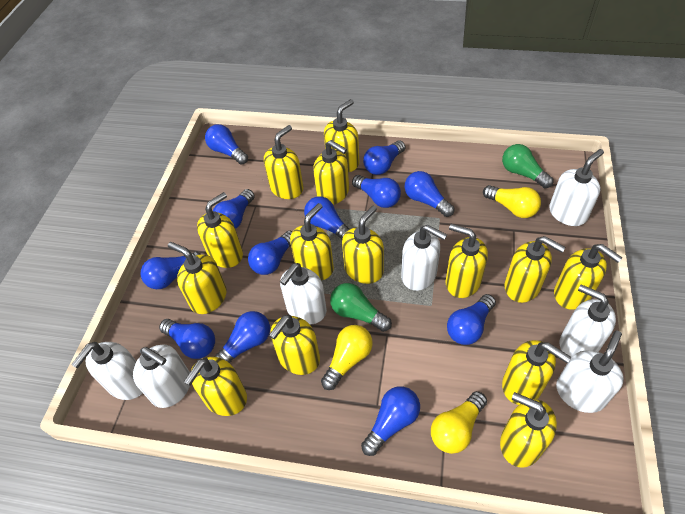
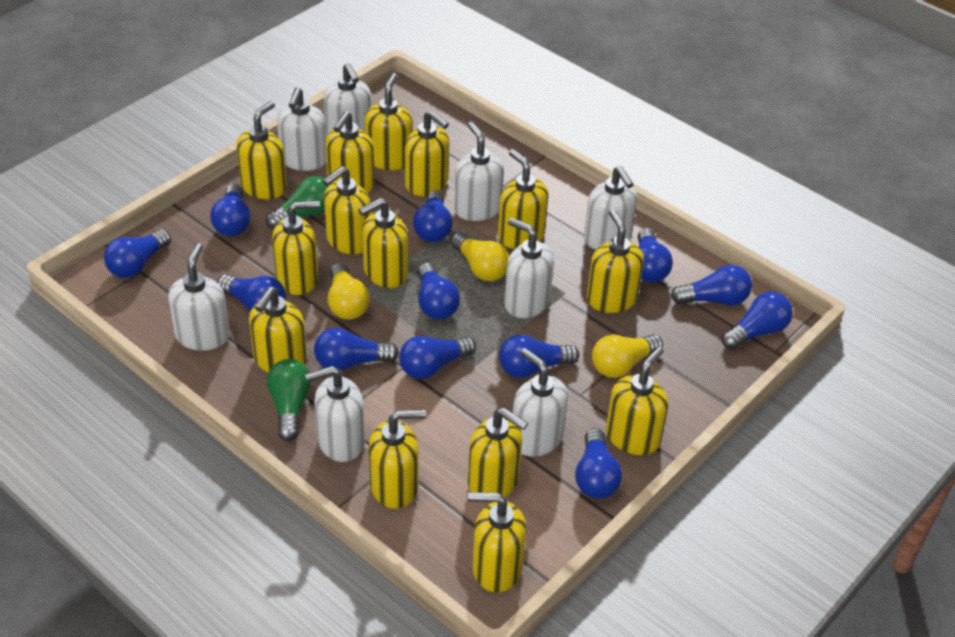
white soap dispenser: 7 -> 8

